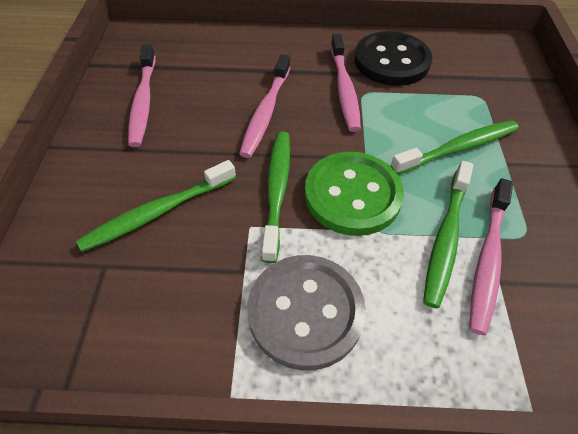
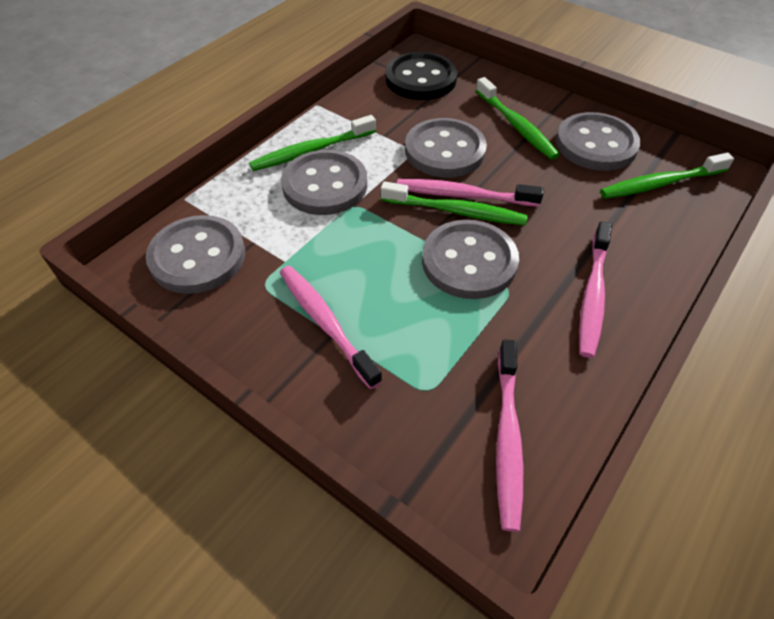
green button: 1 -> 0
grey button: 1 -> 5

